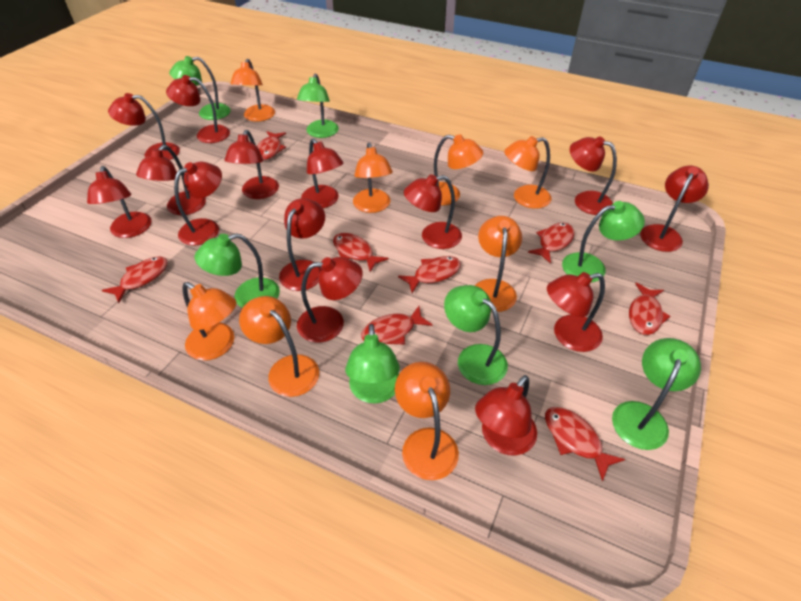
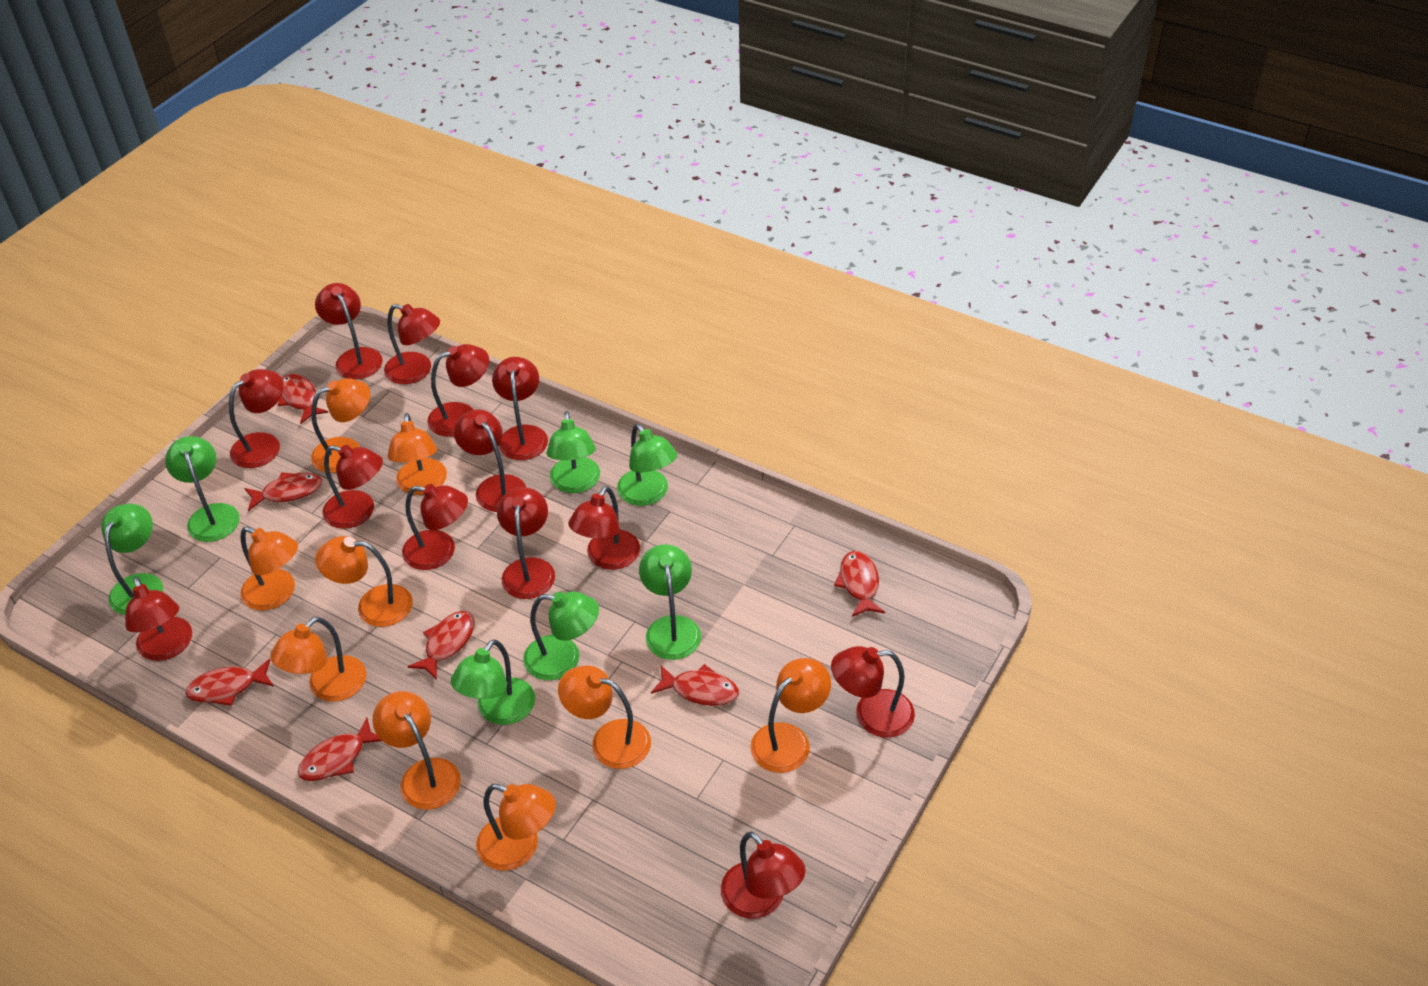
orange lamp: 8 -> 9
red fish: 8 -> 7
red lamp: 14 -> 13

